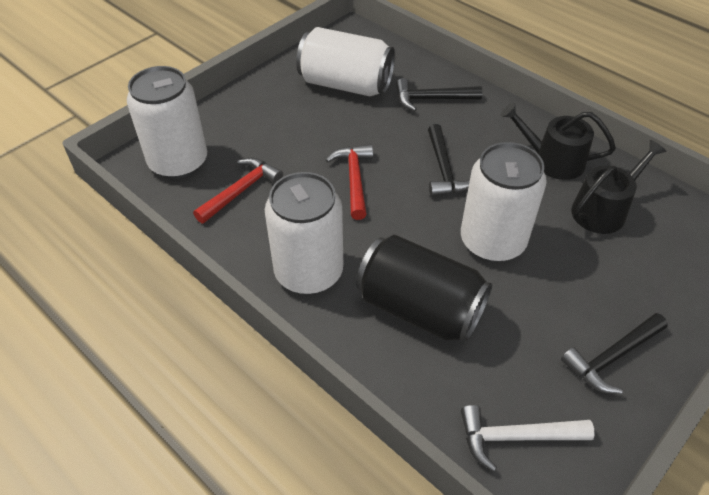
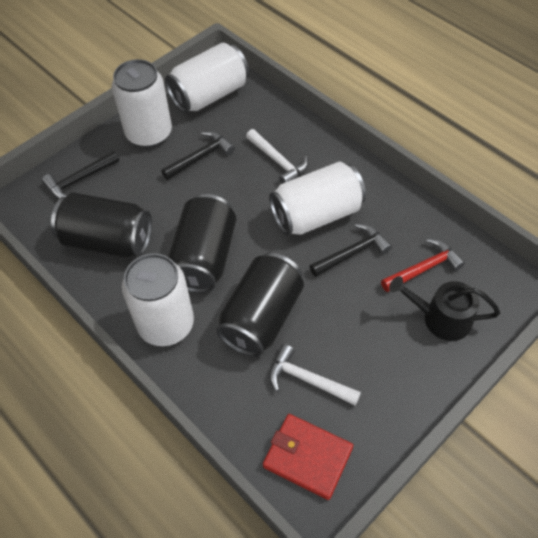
black can: 1 -> 3
black watering can: 2 -> 1
red hammer: 2 -> 1
red wallet: 0 -> 1
white hammer: 1 -> 2

